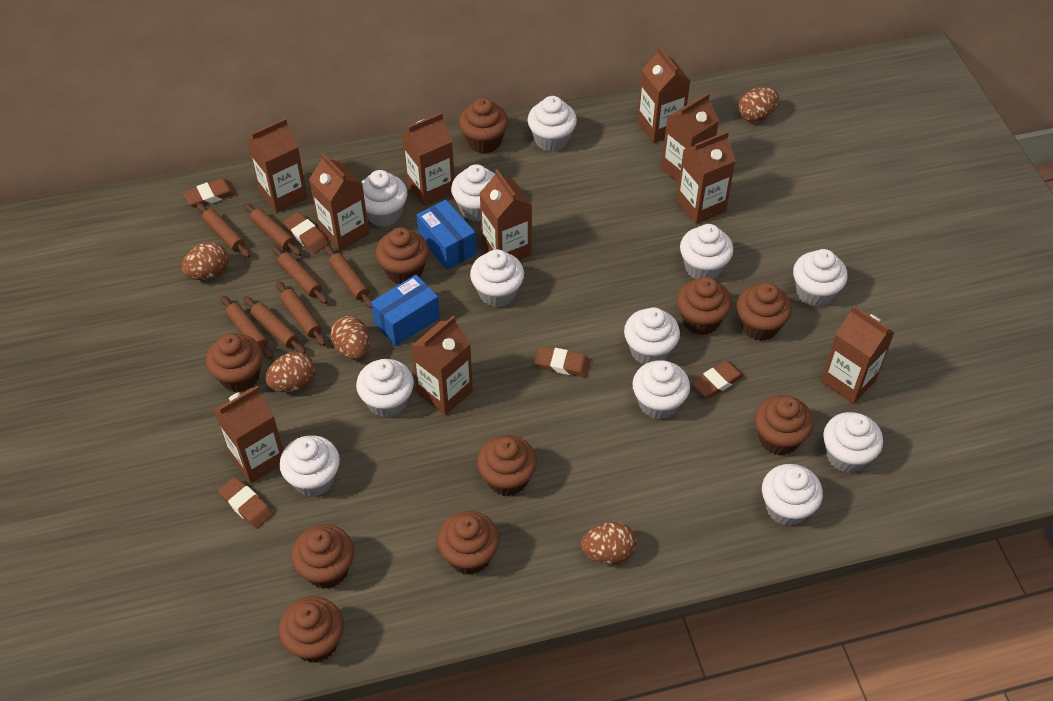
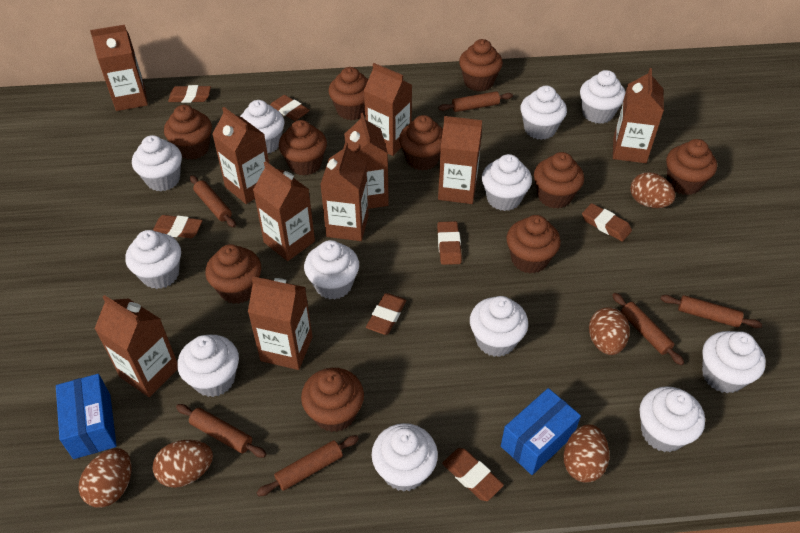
brown eraser: 5 -> 7
brown rolling pin: 7 -> 6

